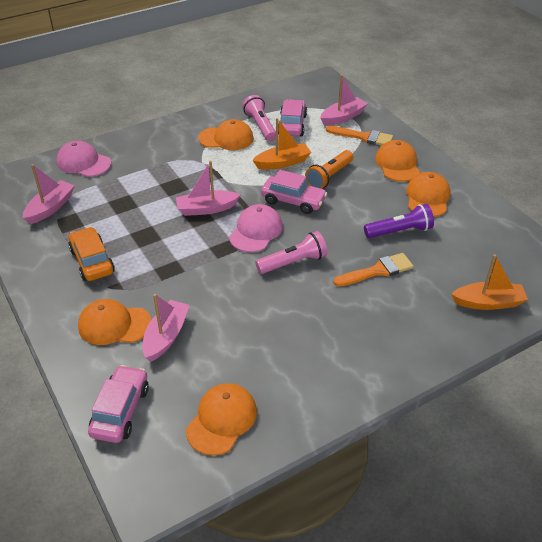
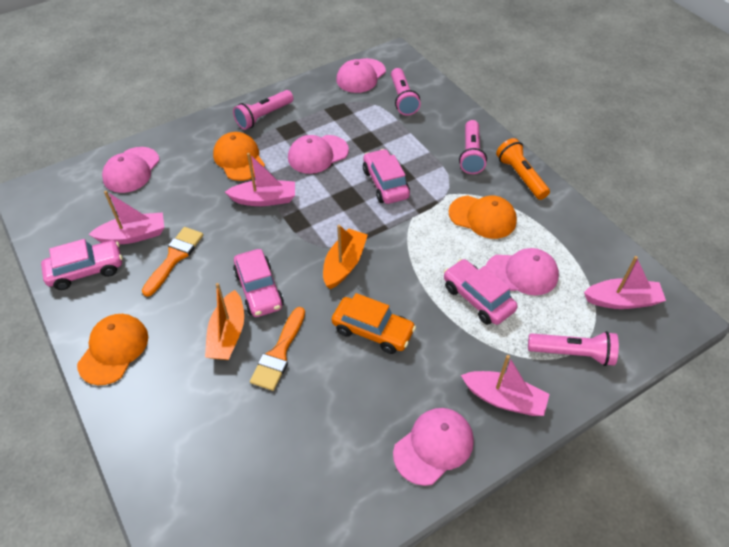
orange cap: 5 -> 3
pink cap: 2 -> 5
pink car: 3 -> 4
pink flashlight: 2 -> 4
purple flashlight: 1 -> 0

